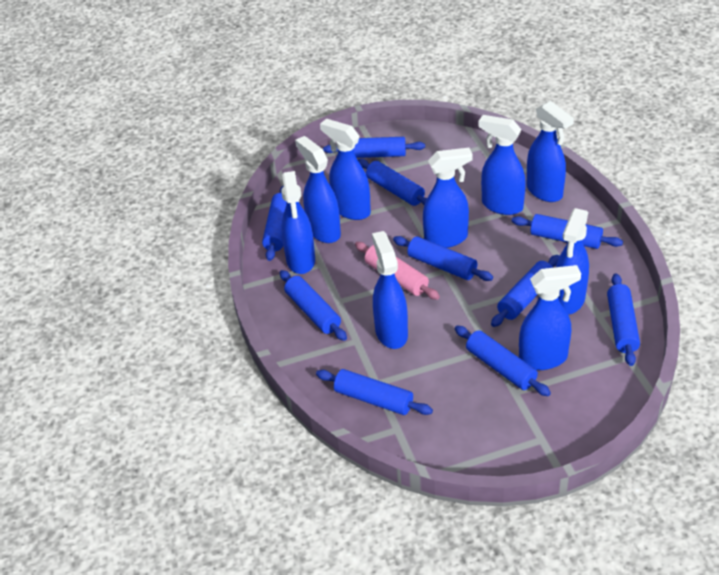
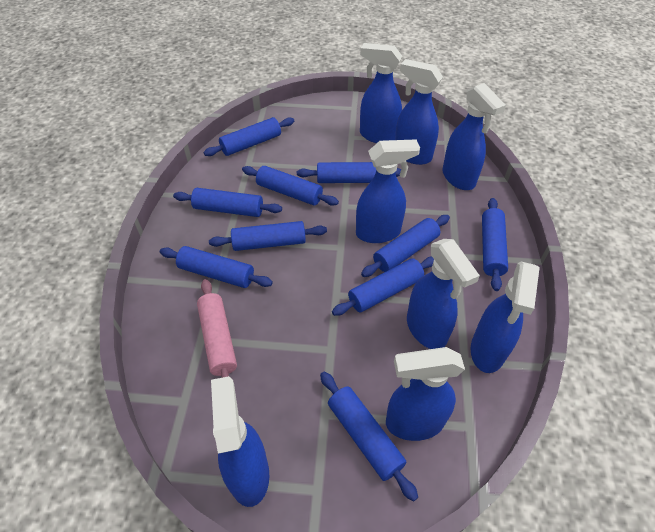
blue spray bottle: 9 -> 8

